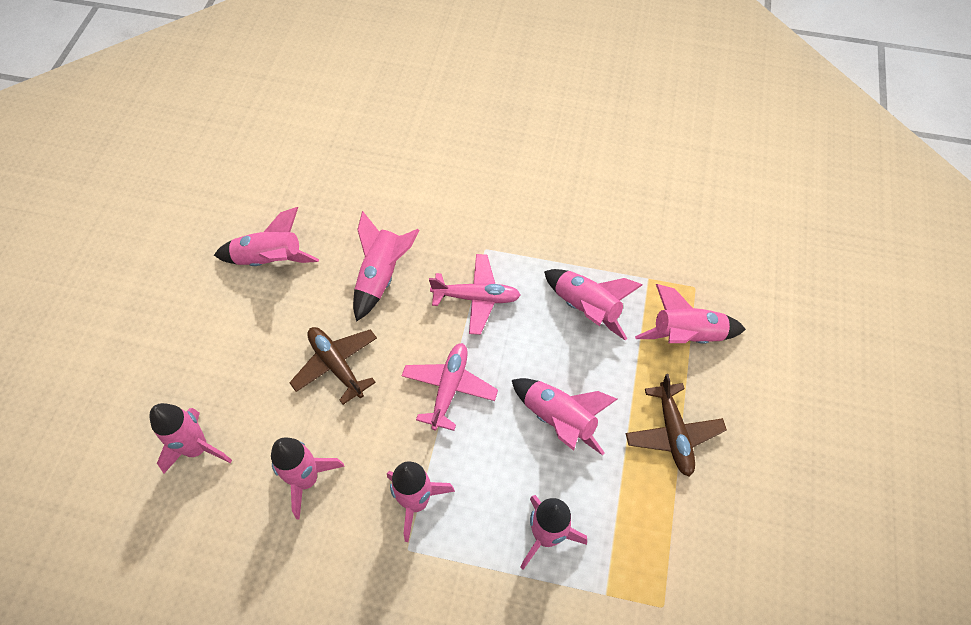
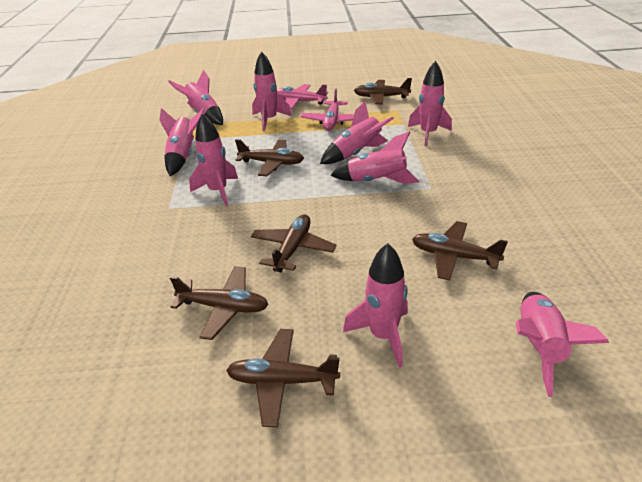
brown plane: 2 -> 6

